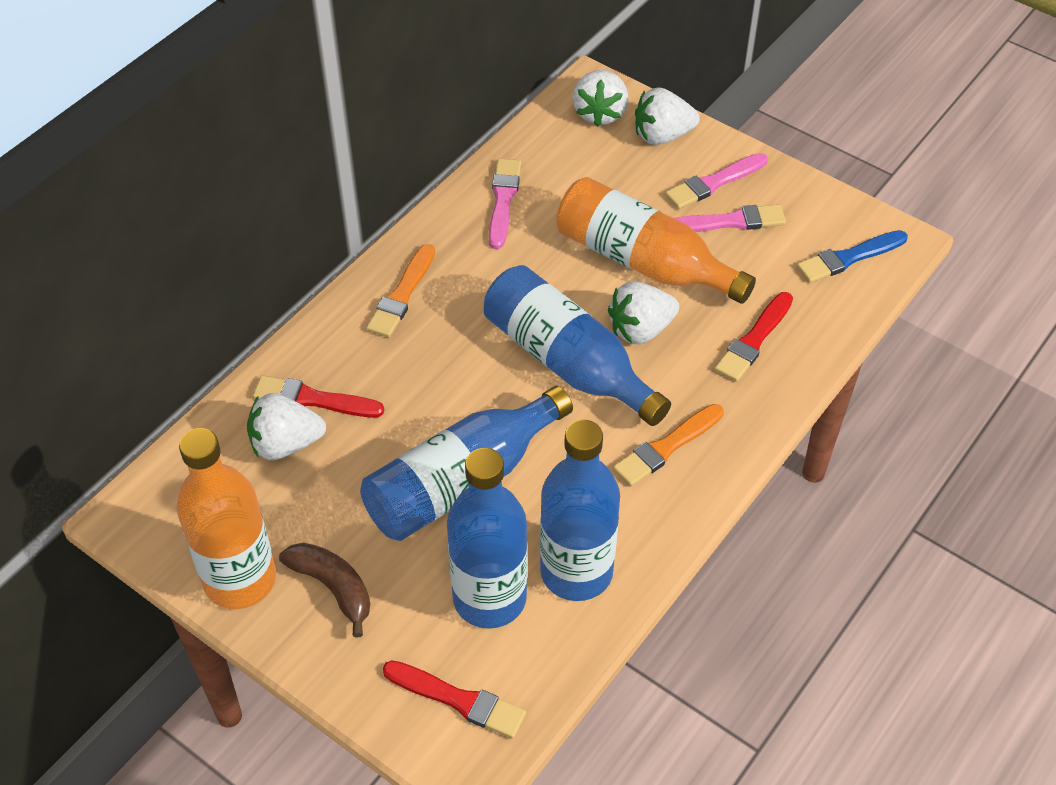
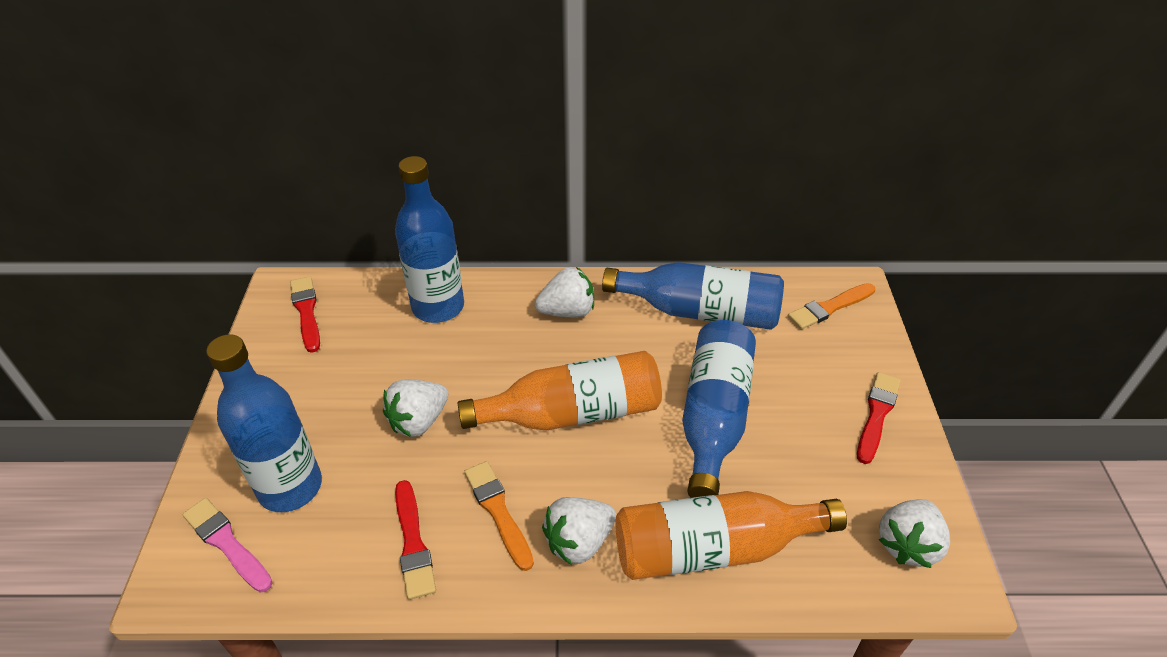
blue brush: 1 -> 0
brown banana: 1 -> 0
pink brush: 3 -> 1

